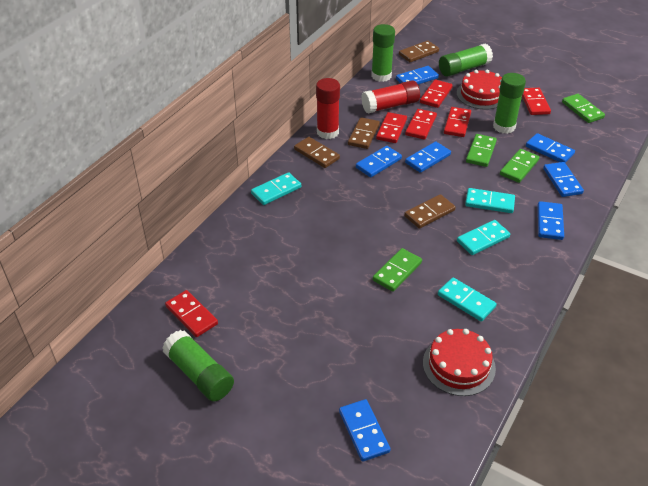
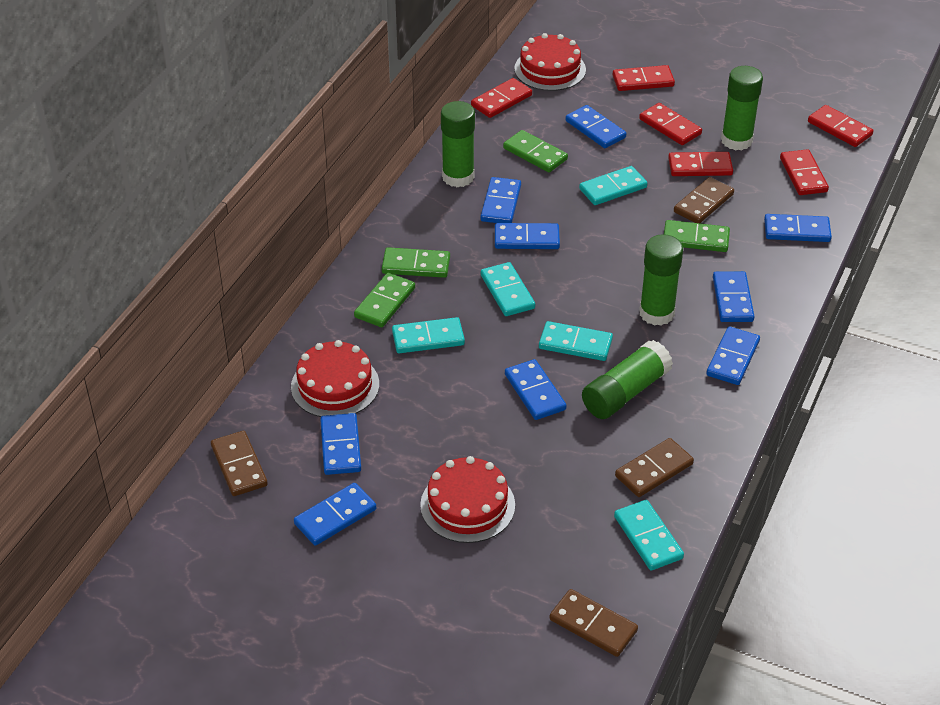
blue domino: 7 -> 9
red cake: 2 -> 3
red glue stick: 2 -> 0
turquoise domino: 4 -> 5

